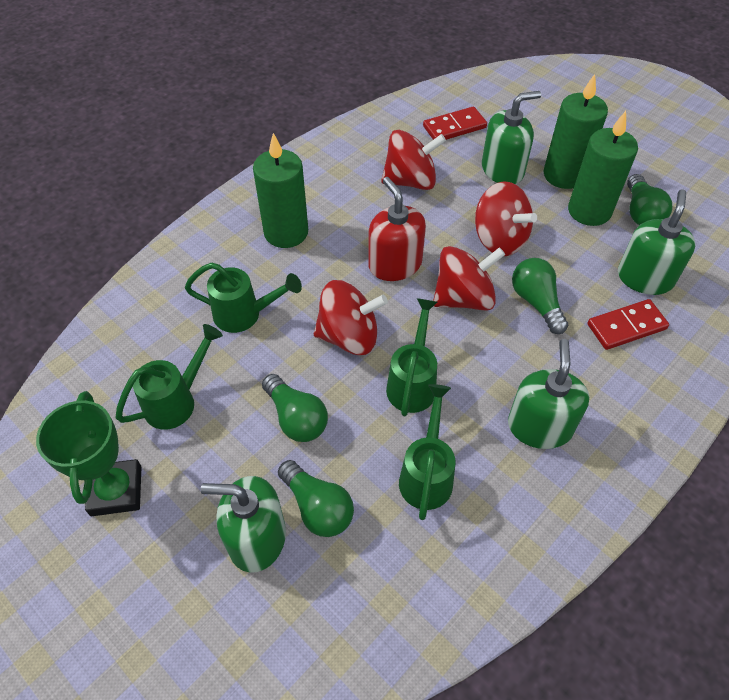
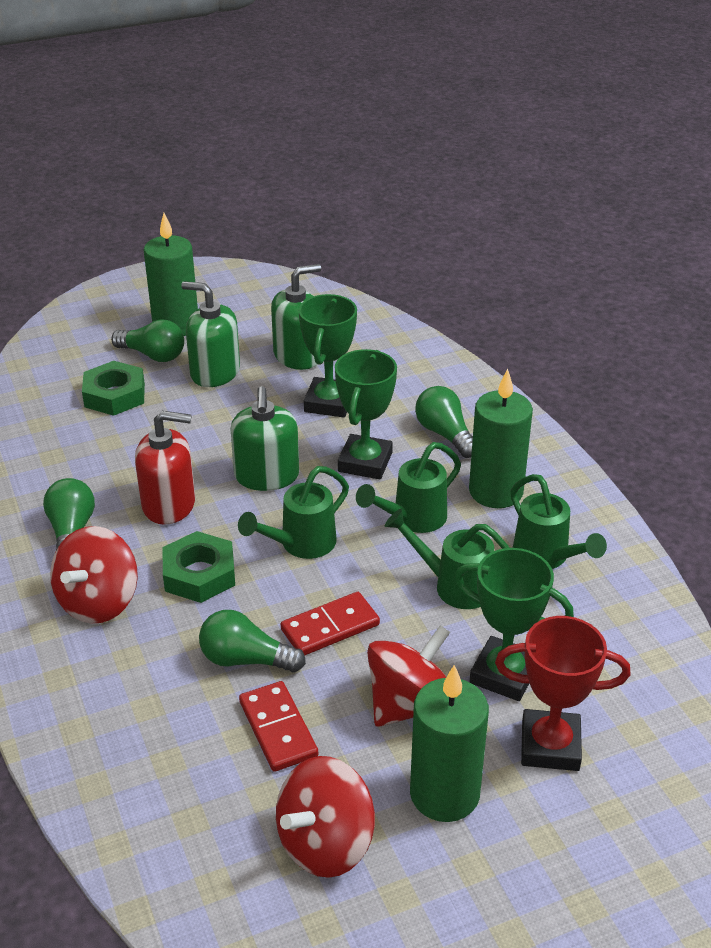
green nut: 0 -> 2
green soap dispenser: 4 -> 3
green trophy: 1 -> 3
red spinning top: 4 -> 3
red trophy: 0 -> 1

